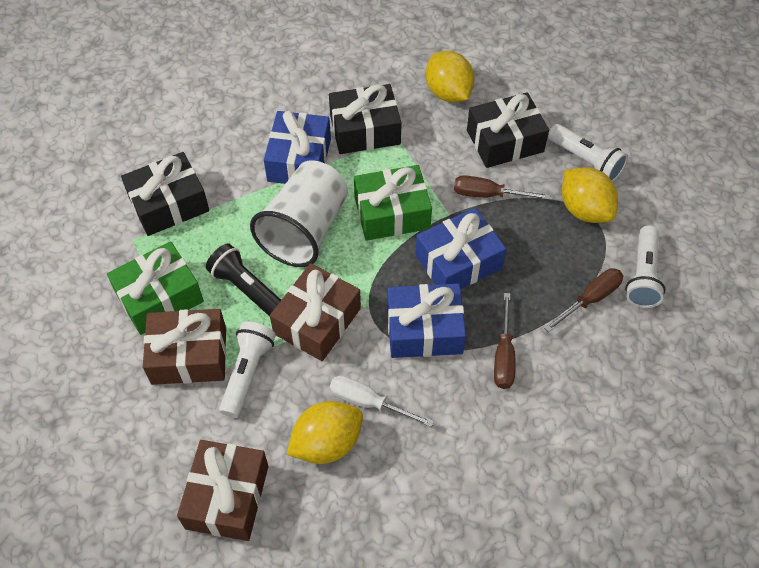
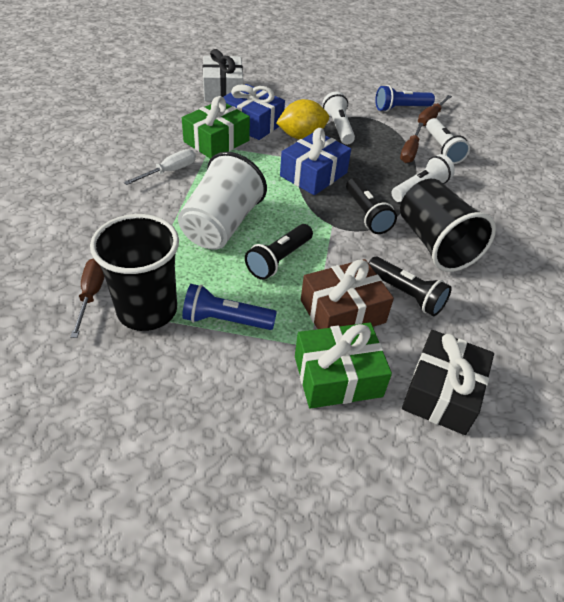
black cup: 0 -> 2
black flashlight: 1 -> 3
black gift: 3 -> 1
blue flashlight: 0 -> 2
blue gift: 3 -> 2
brown gift: 3 -> 1
white gift: 0 -> 1
yellow lemon: 3 -> 1

